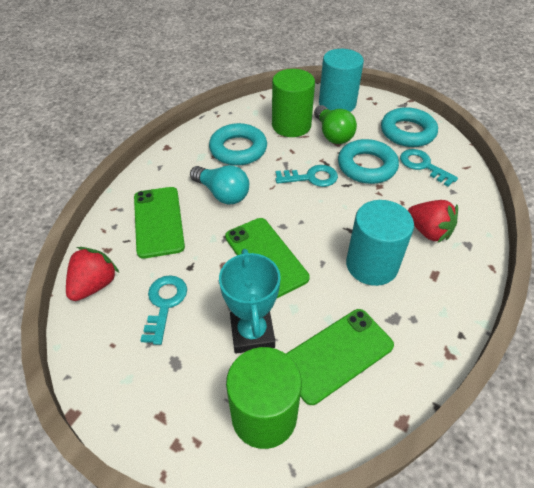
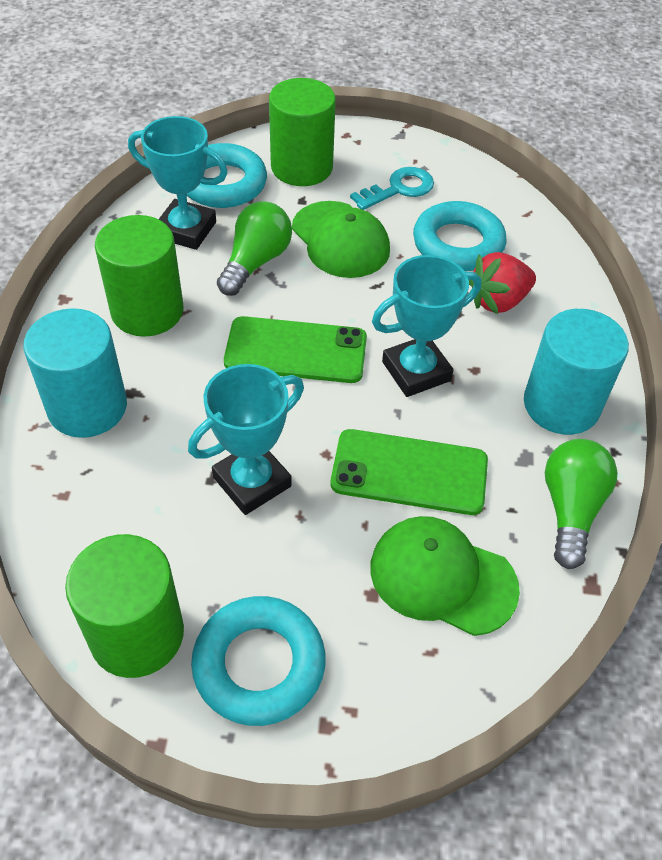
green cap: 0 -> 2
green cylinder: 2 -> 3
green light bulb: 1 -> 2
green phone: 3 -> 2
red strawberry: 2 -> 1
turquoise key: 3 -> 1
turquoise light bulb: 1 -> 0
turquoise trophy: 1 -> 3

